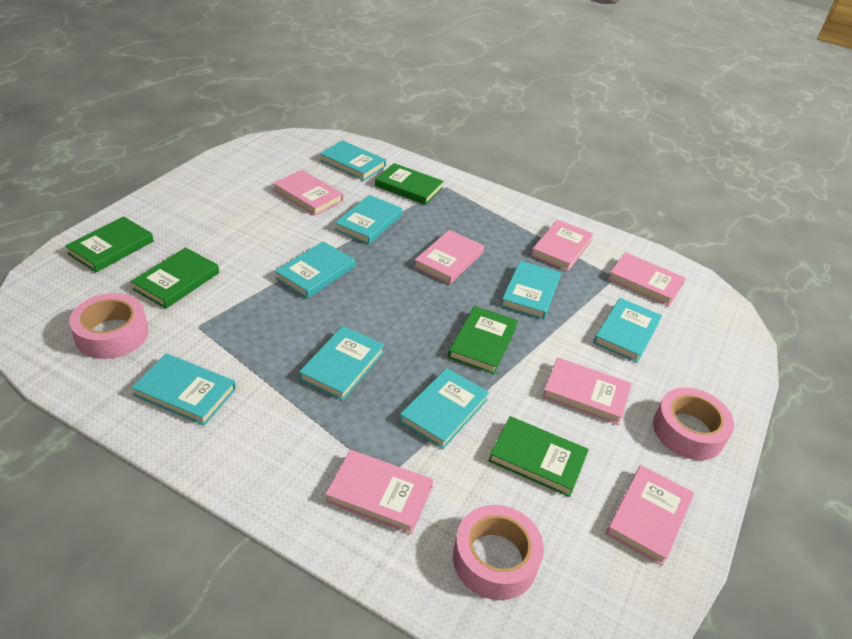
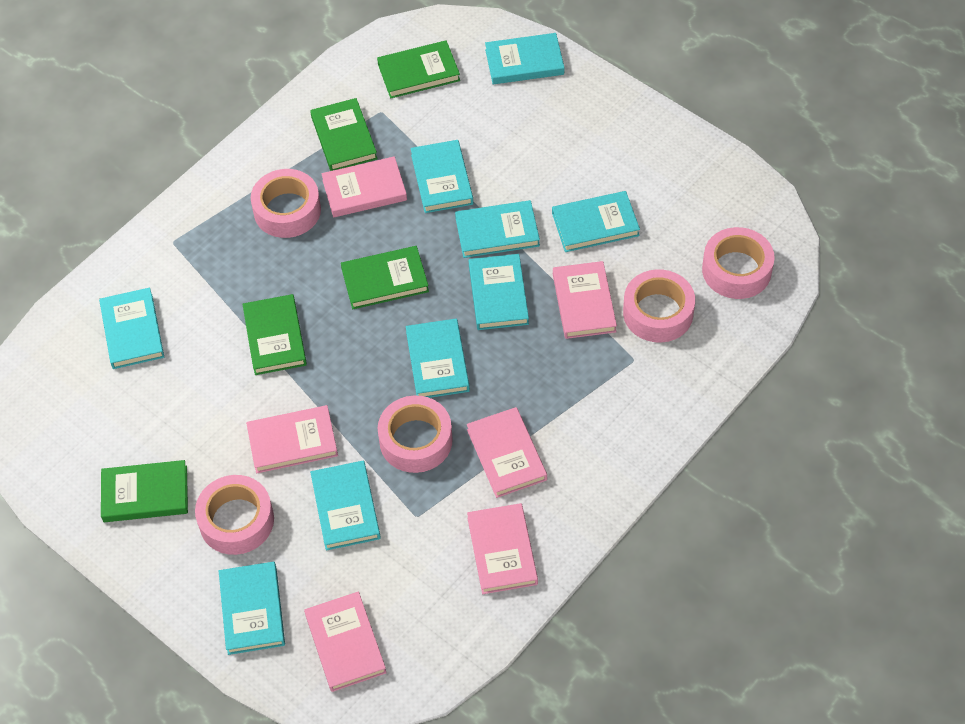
pink book: 7 -> 6
pink tape: 3 -> 5
turquoise book: 8 -> 9

